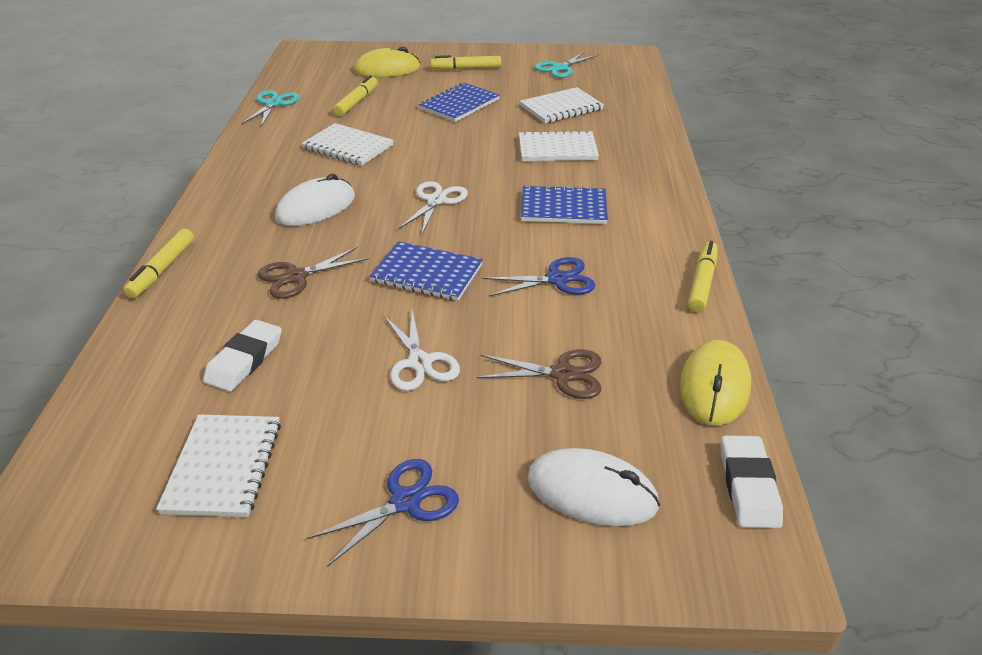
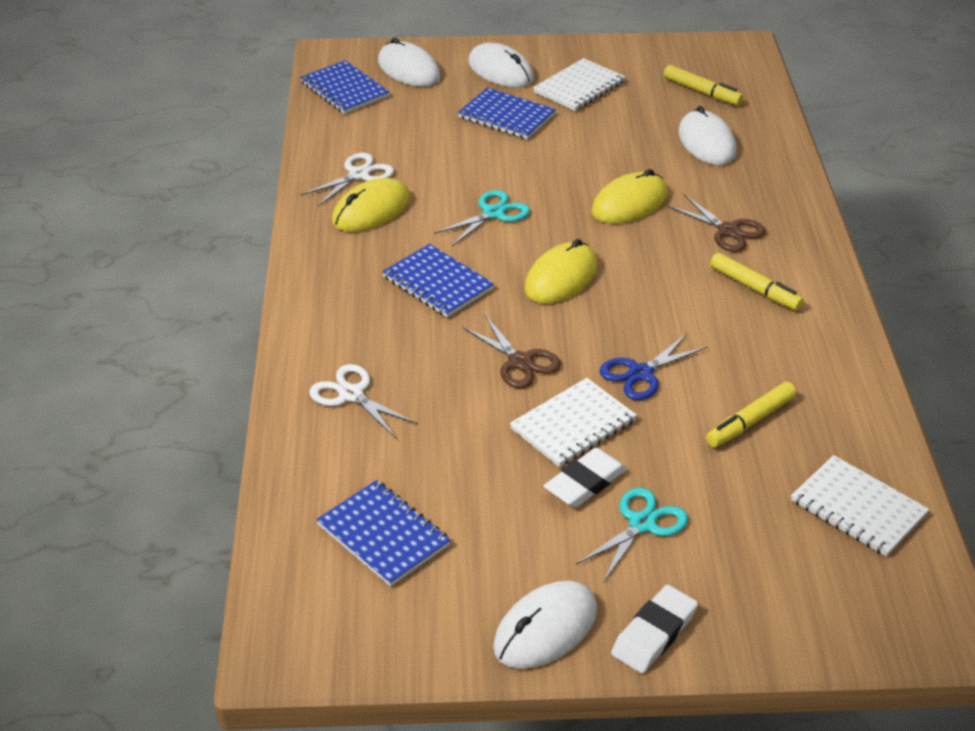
blue notebook: 3 -> 4
blue scissors: 2 -> 1
white mouse: 2 -> 4
white notebook: 4 -> 3
yellow marker: 4 -> 3
yellow mouse: 2 -> 3

